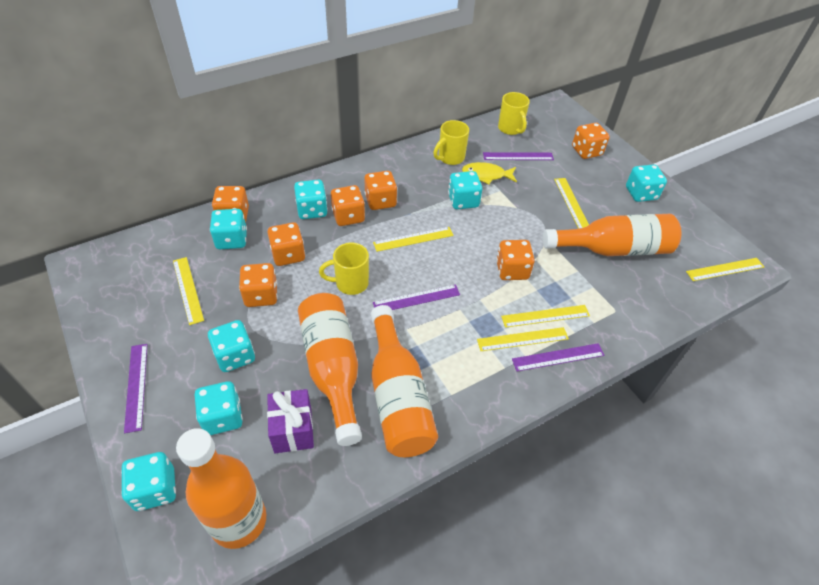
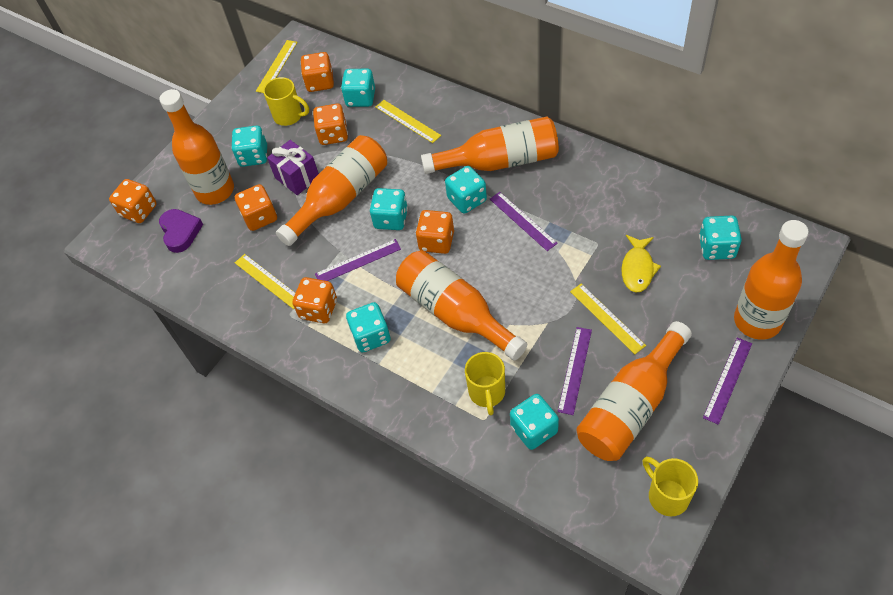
orange bottle: 4 -> 6
orange dice: 7 -> 6
purple heart: 0 -> 1
yellow ruler: 6 -> 4

